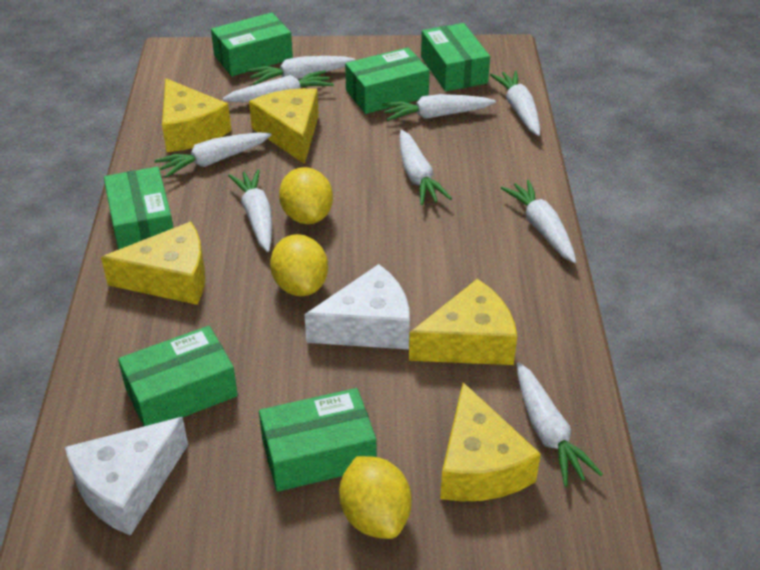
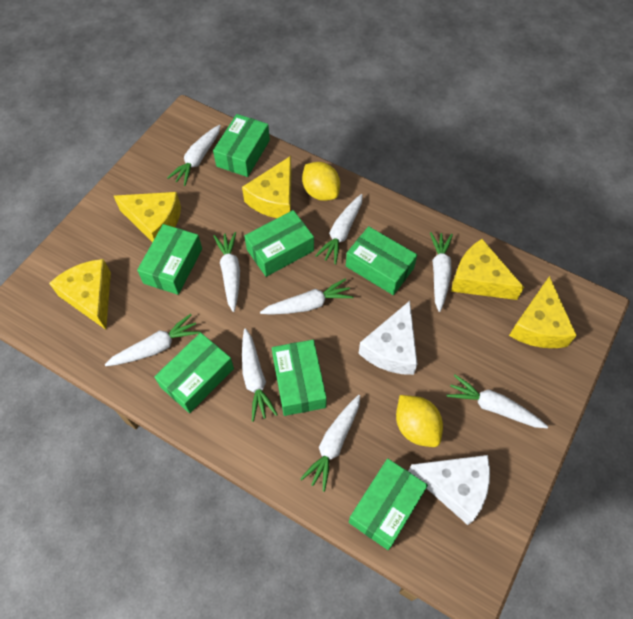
green box: 6 -> 7
yellow lemon: 3 -> 2

